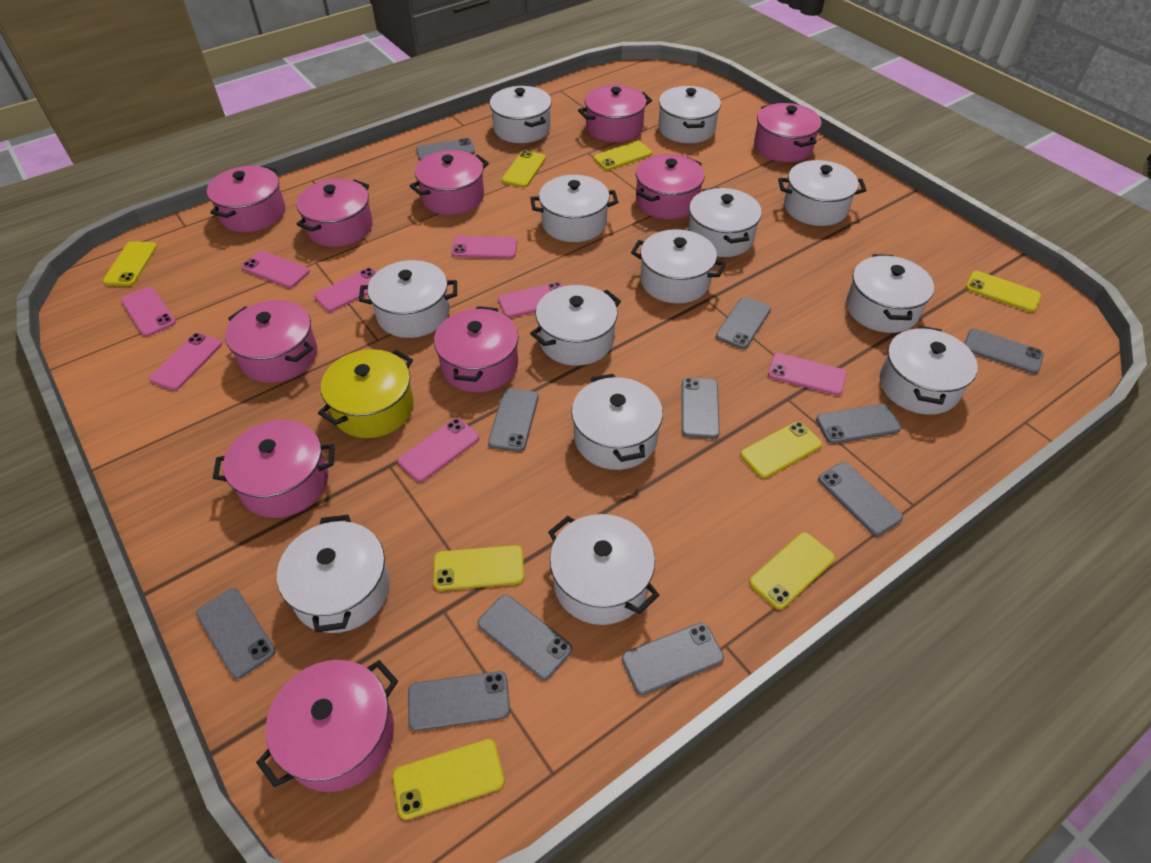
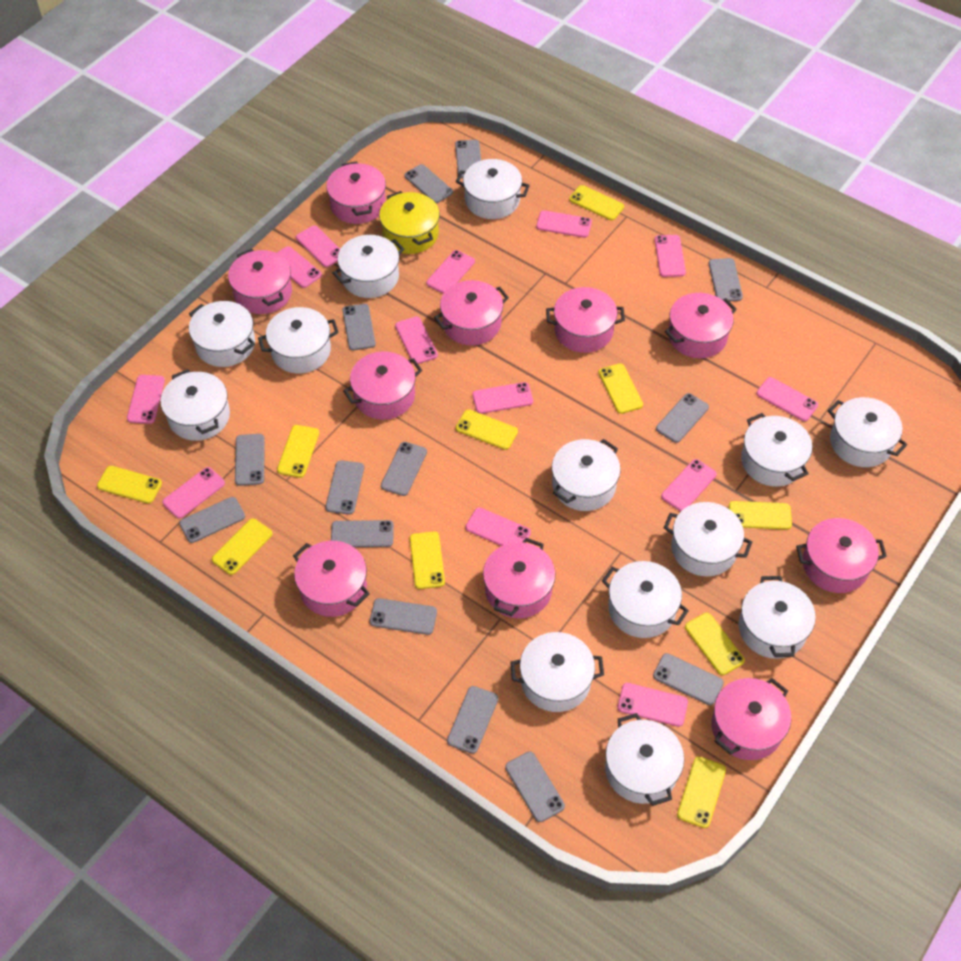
grey phone: 11 -> 14
pink phone: 8 -> 13
yellow phone: 8 -> 10

